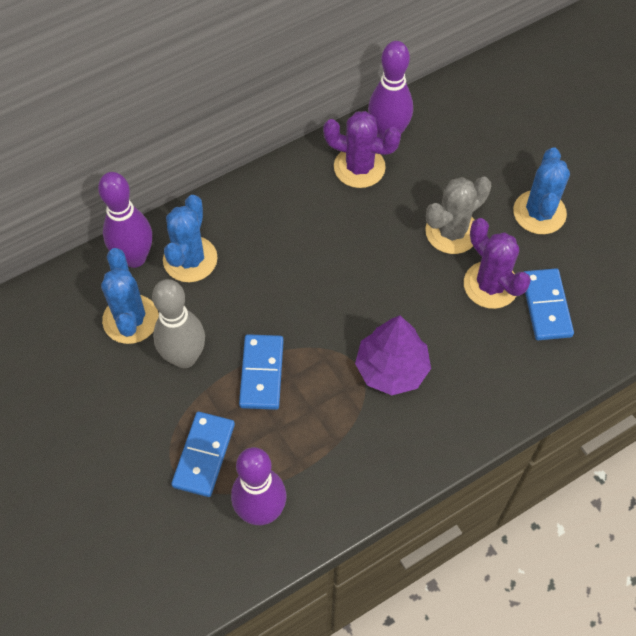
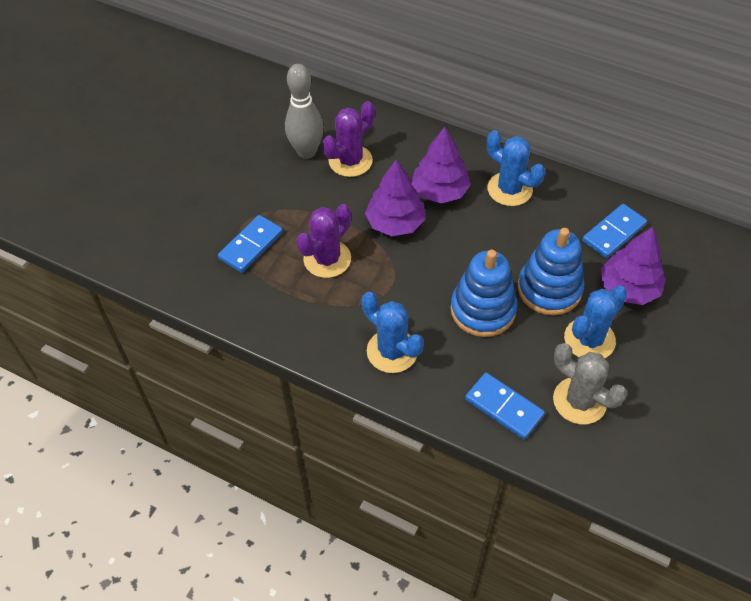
blue stacking toy: 0 -> 2
purple bowling pin: 3 -> 0
purple tree: 1 -> 3

